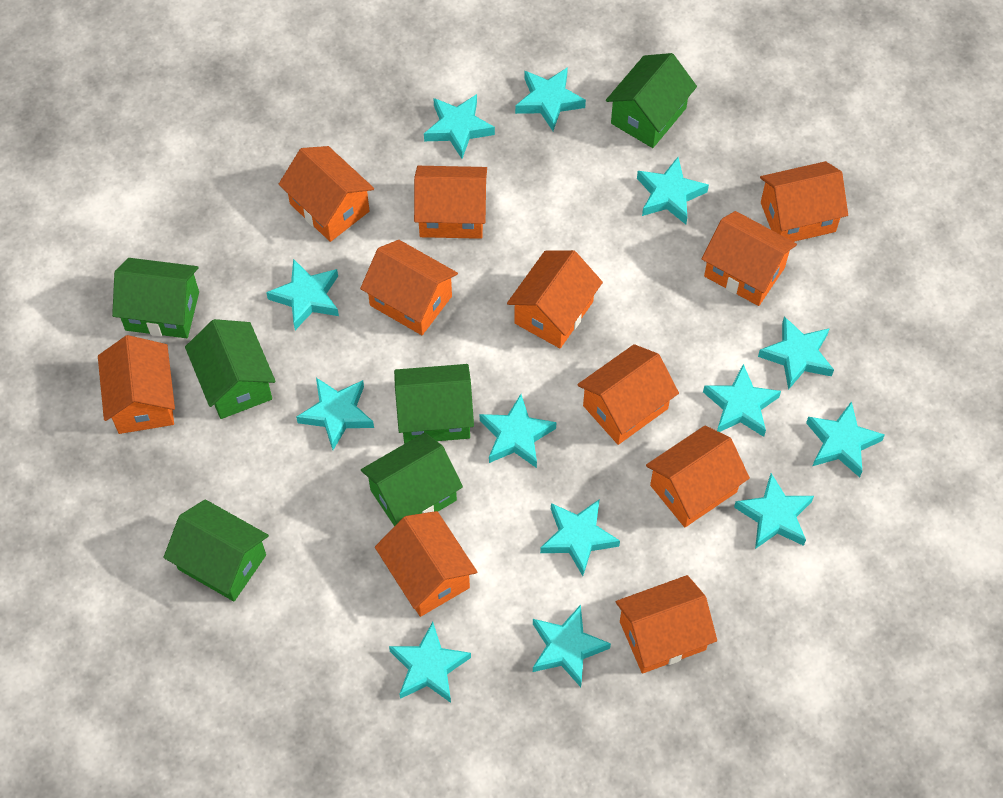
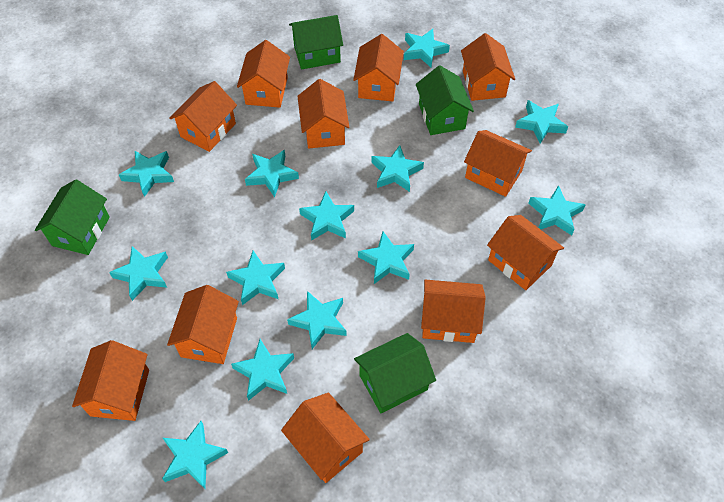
green house: 6 -> 4

